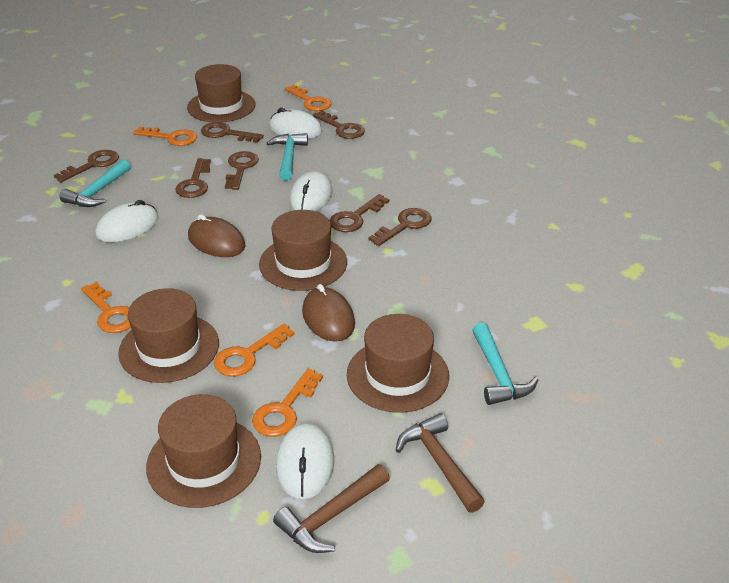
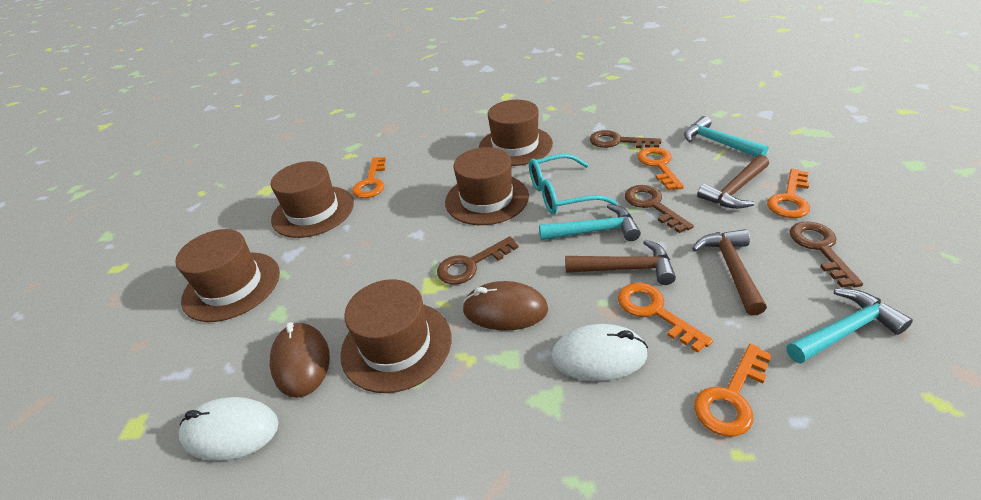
brown hammer: 2 -> 3
brown key: 7 -> 4
turquoise glasses: 0 -> 1
white mouse: 4 -> 2

